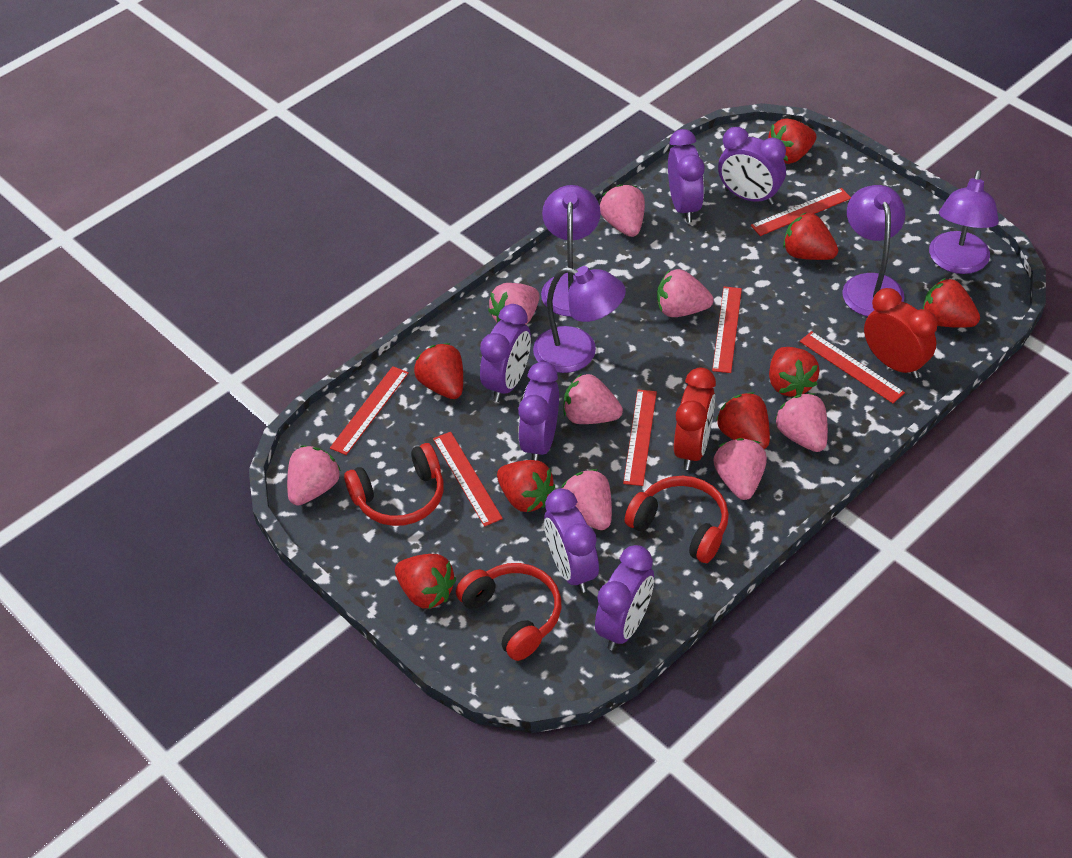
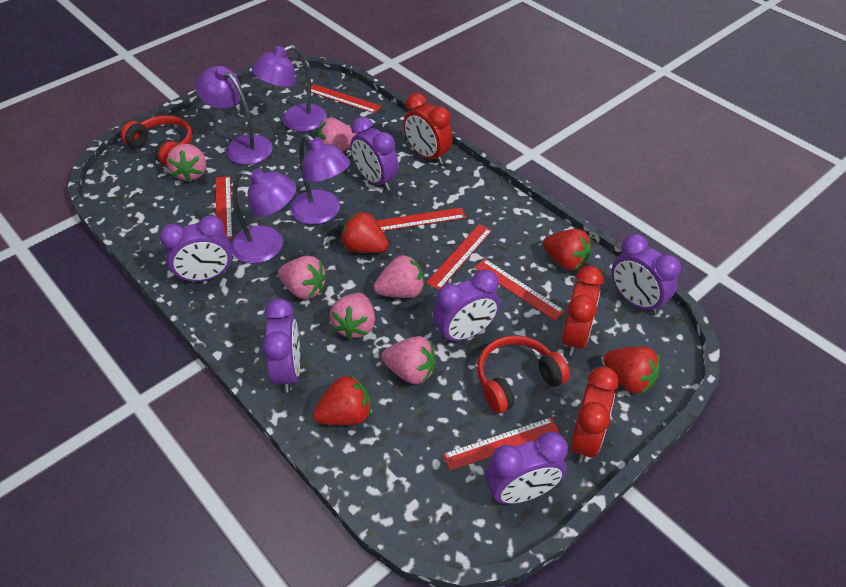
pink strawberry: 8 -> 6
red clock: 2 -> 3
red headphones: 3 -> 2
red strawberry: 8 -> 4

